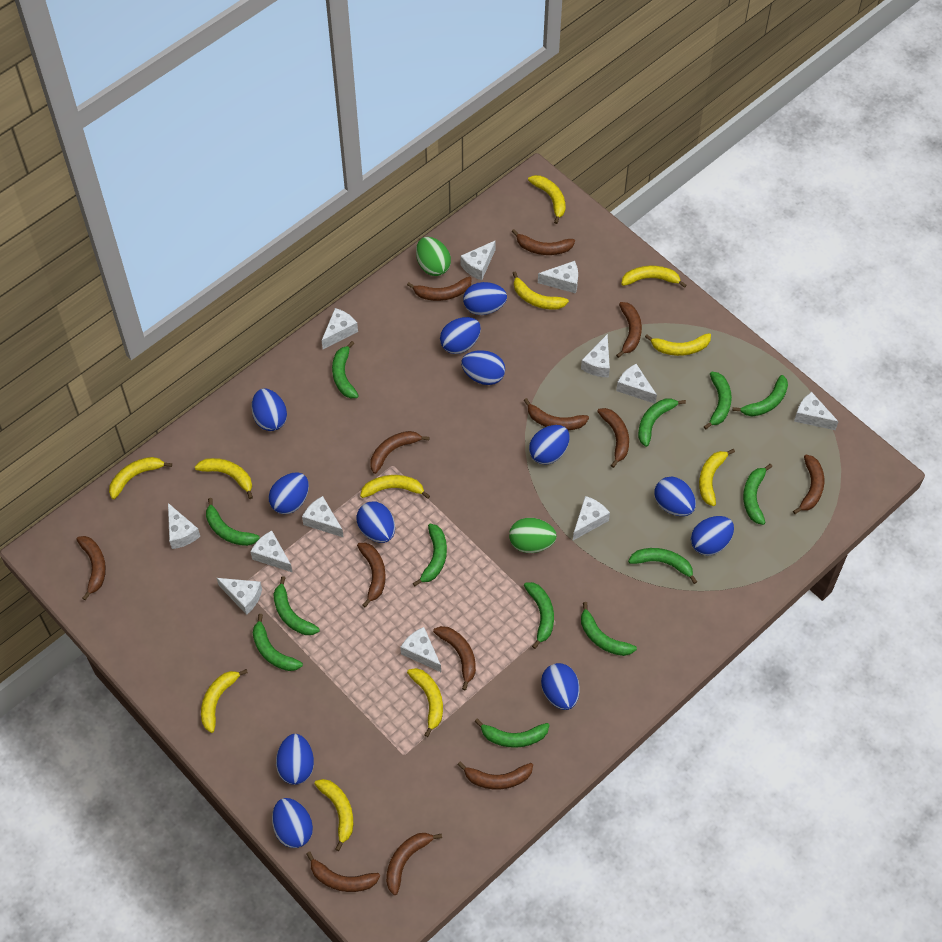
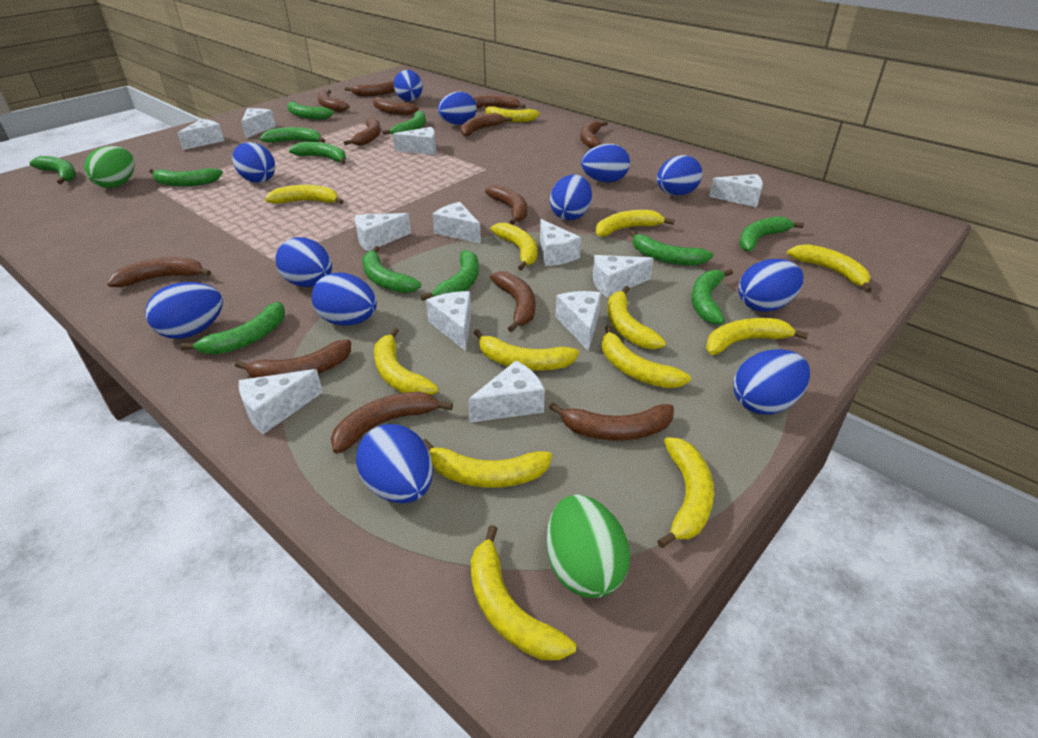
green banana: 13 -> 12
yellow banana: 11 -> 13

